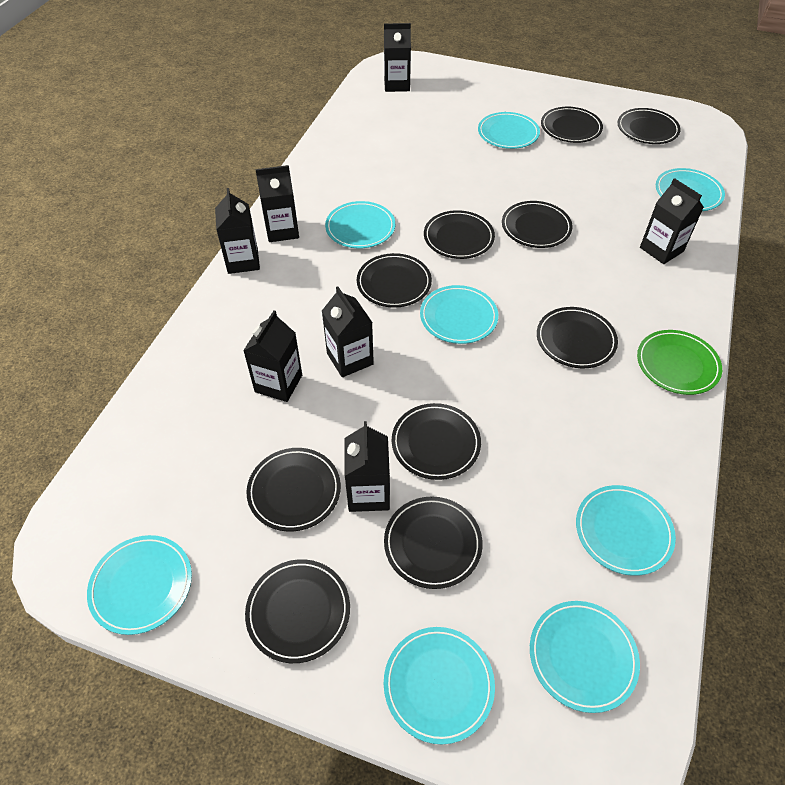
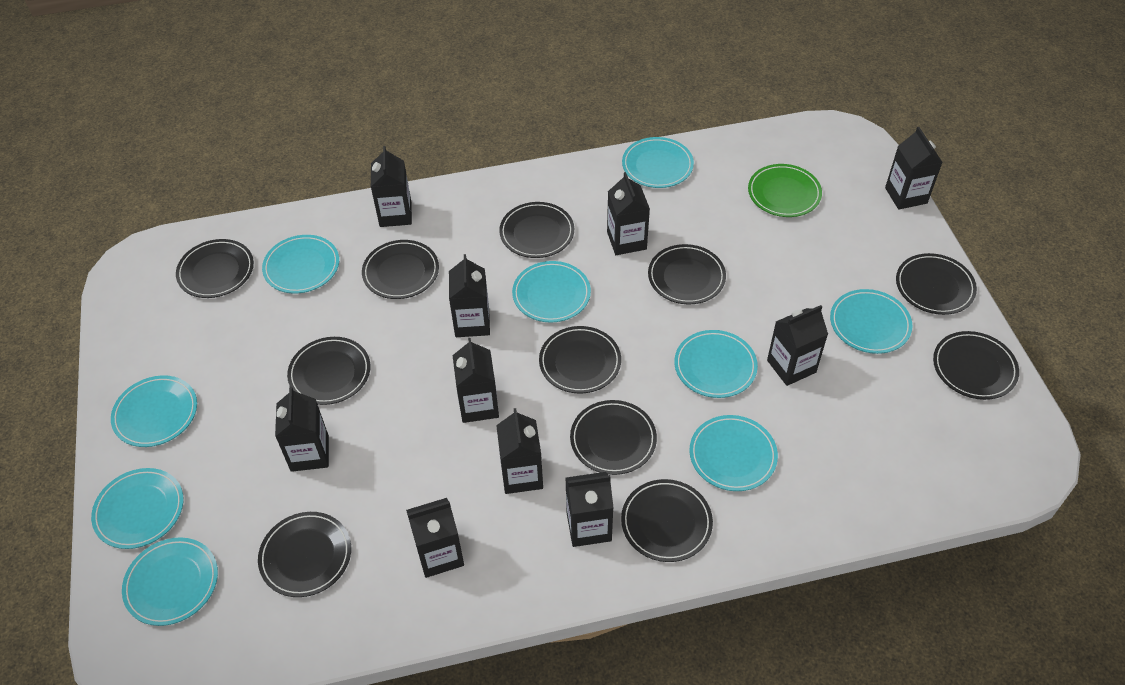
black carton: 7 -> 10
black plate: 10 -> 11
turquoise plate: 8 -> 9

